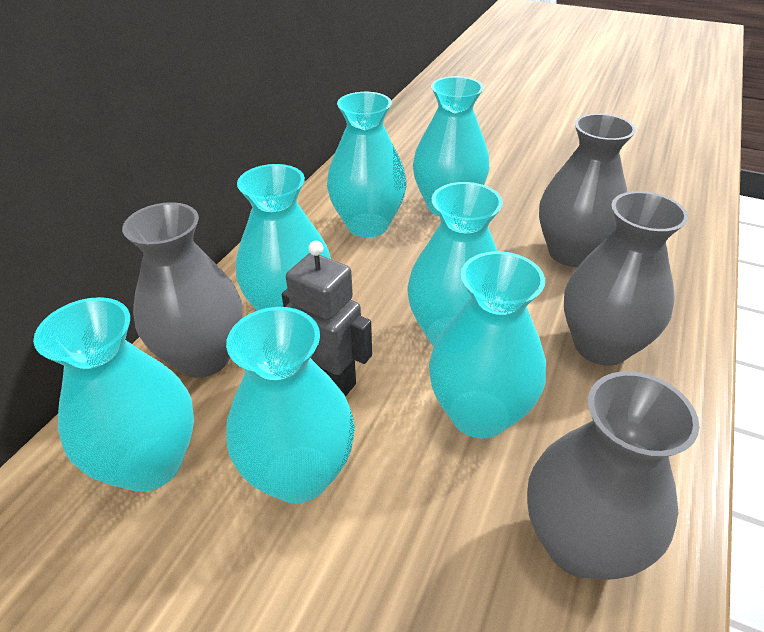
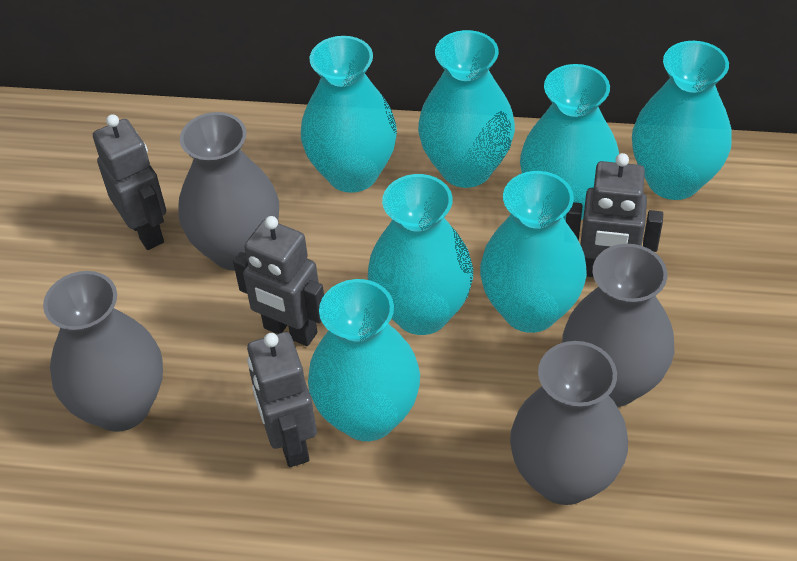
grey robot: 1 -> 4

